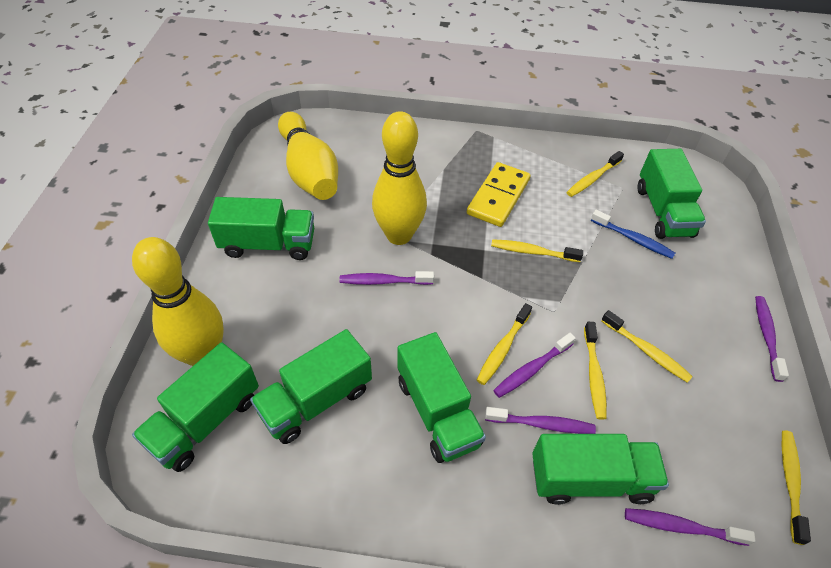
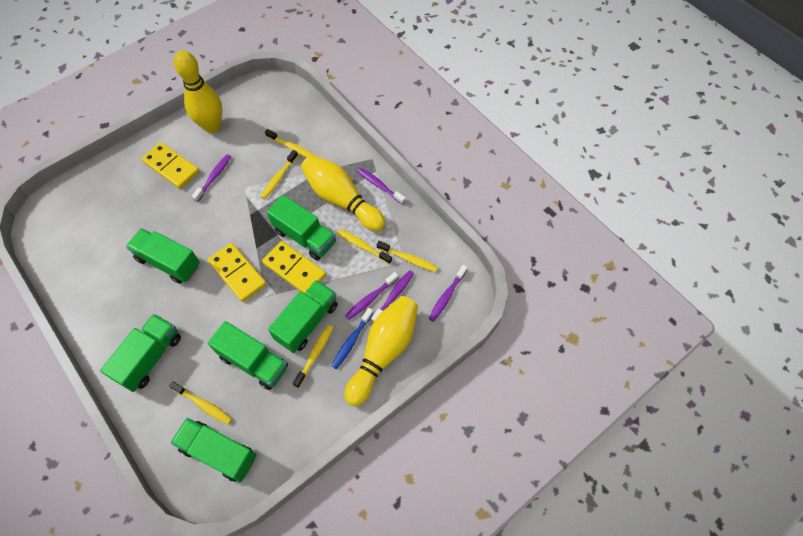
yellow domino: 1 -> 3

